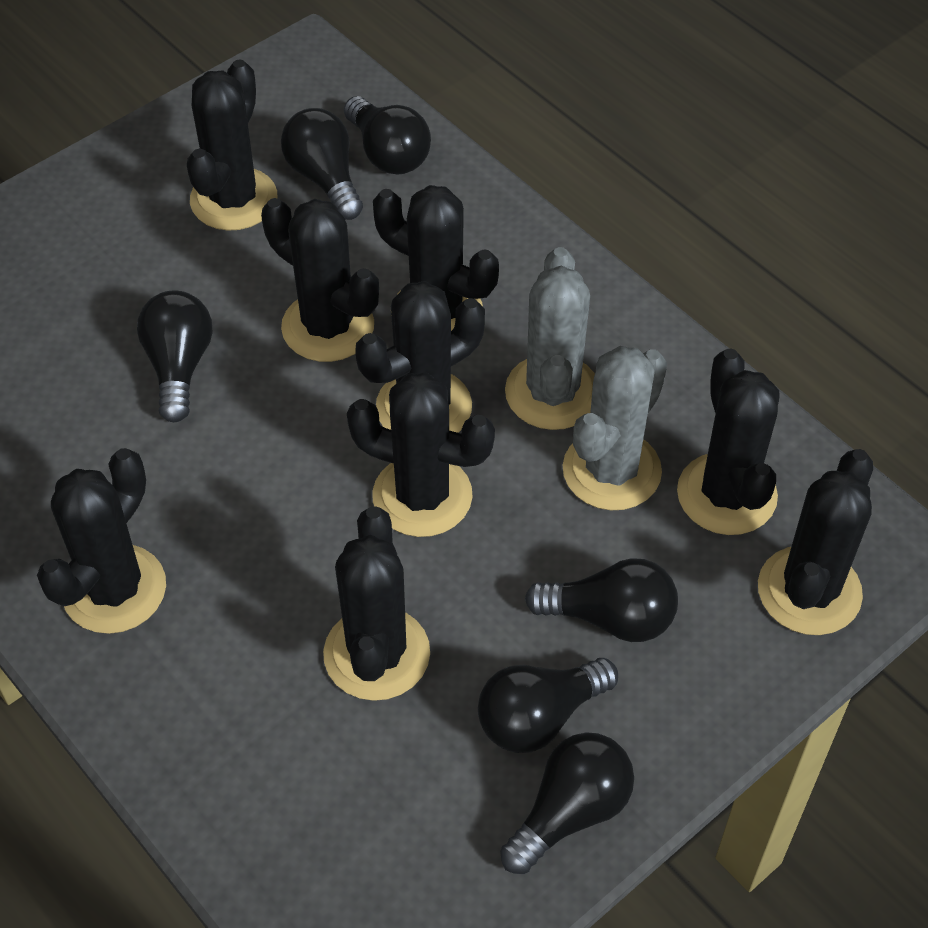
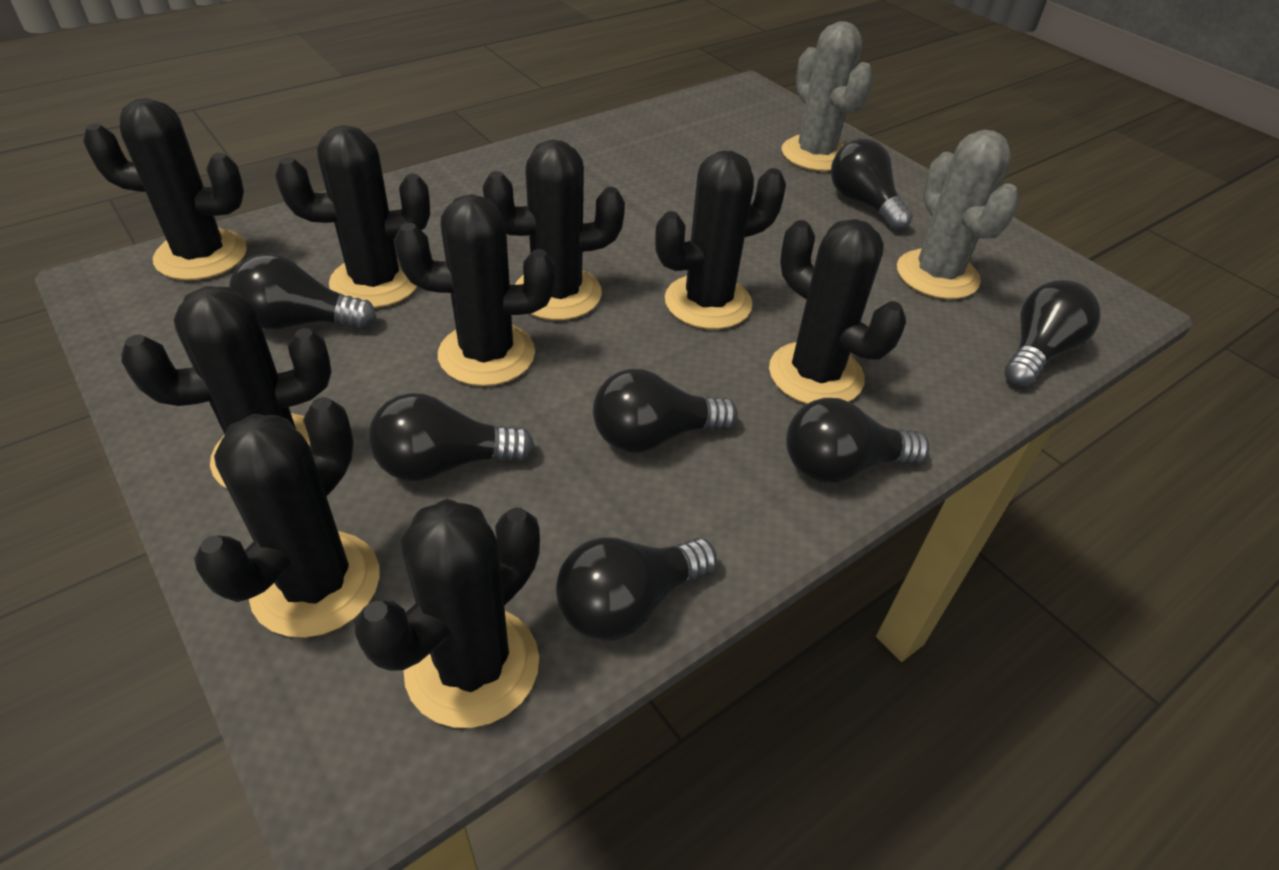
black light bulb: 6 -> 7

